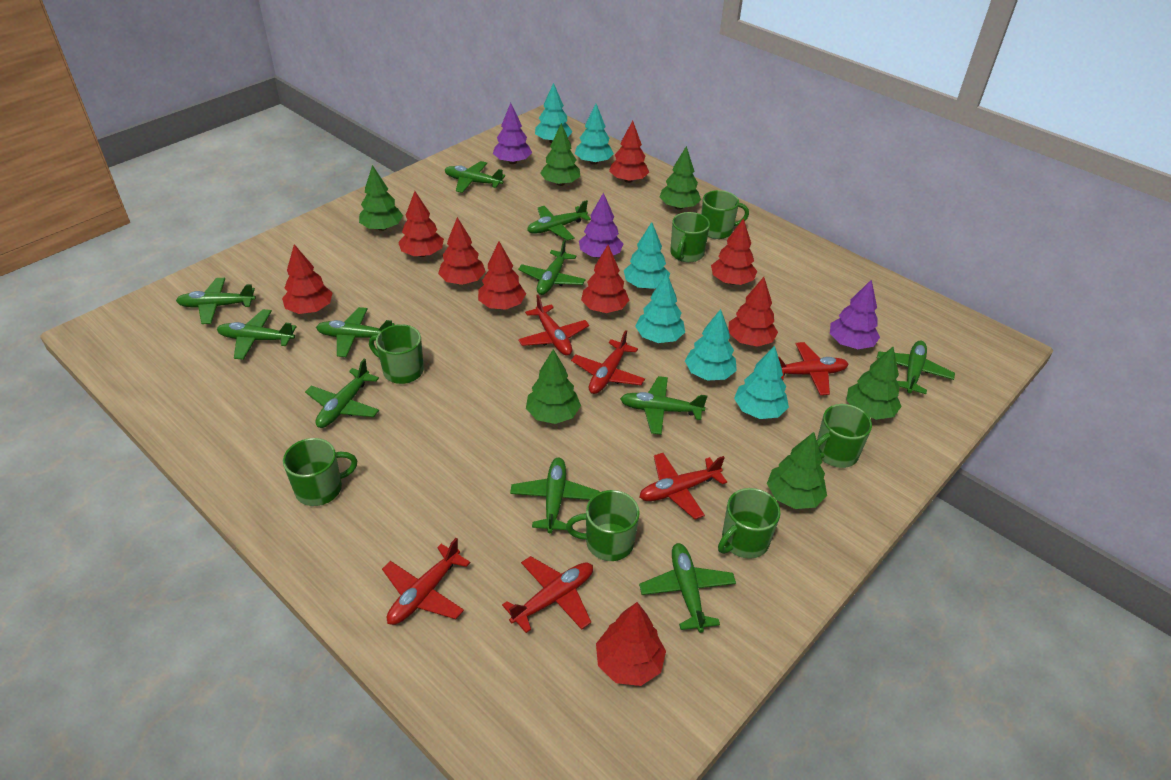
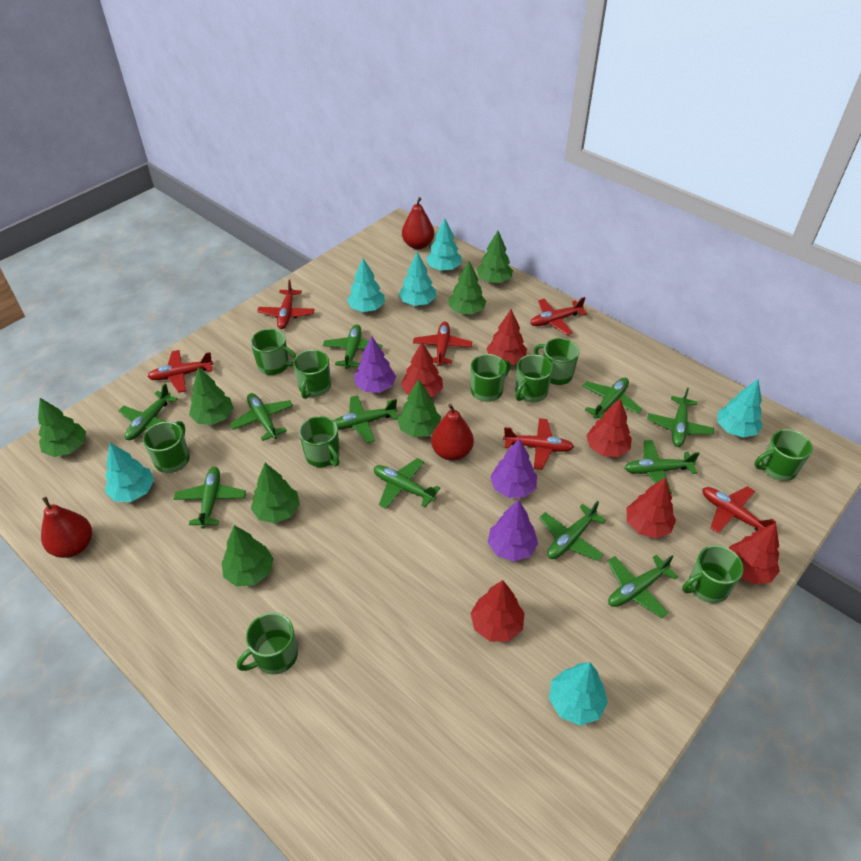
green mug: 7 -> 10
green tree: 6 -> 7
red pear: 0 -> 3
red tree: 9 -> 6

